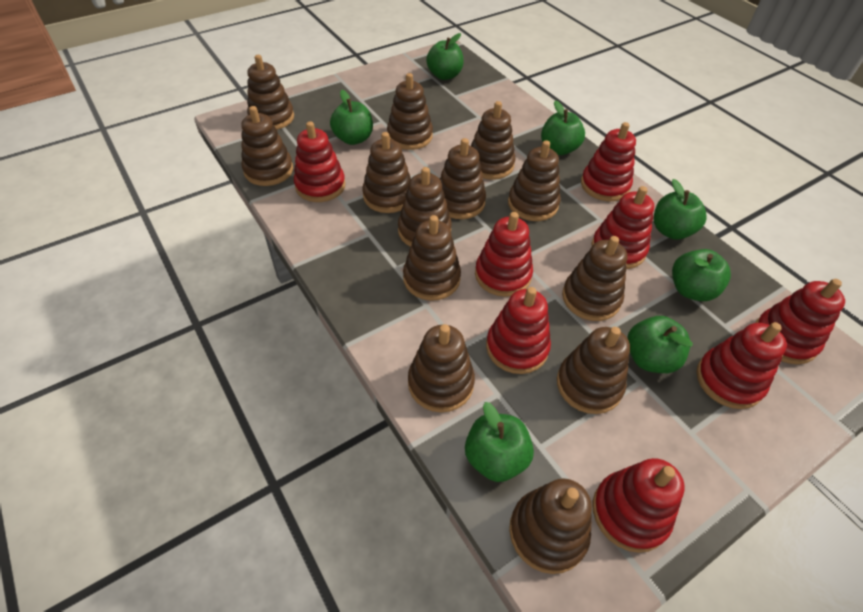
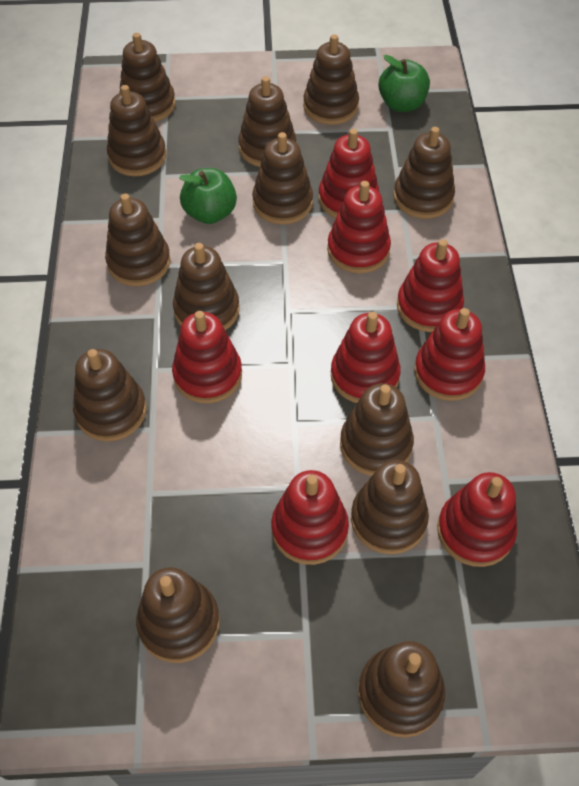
green apple: 7 -> 2

